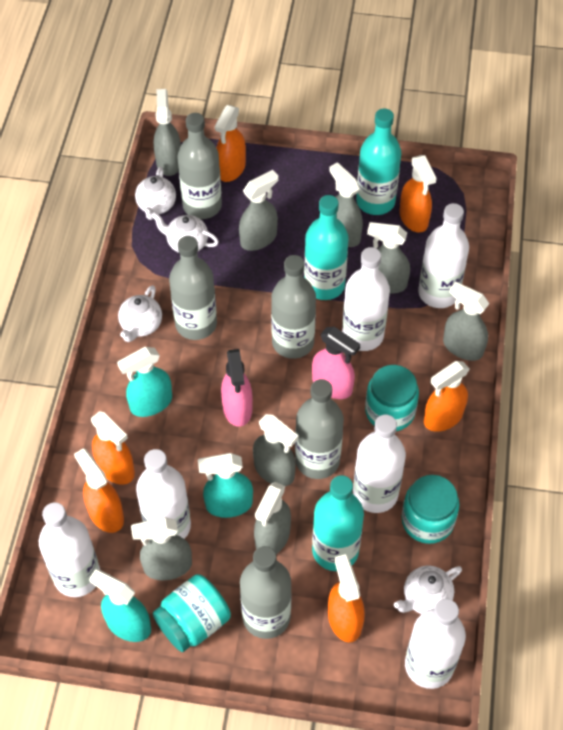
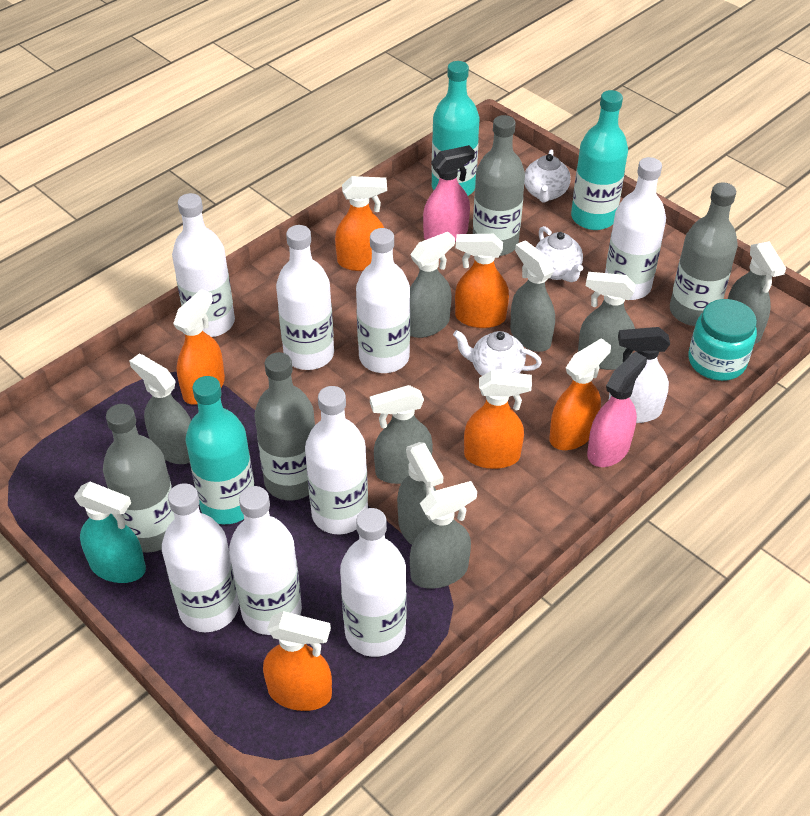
grey bottle: 5 -> 4
turquoise jar: 3 -> 1
turquoise spray bottle: 3 -> 1
white bottle: 6 -> 8
white spray bottle: 0 -> 1
white teapot: 4 -> 3

